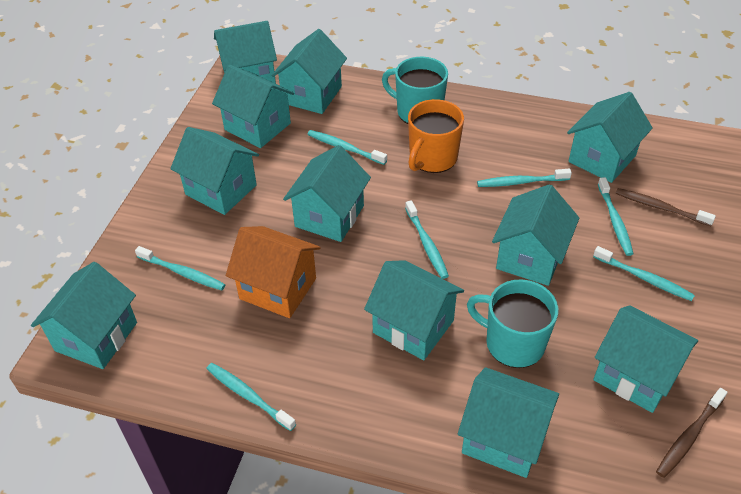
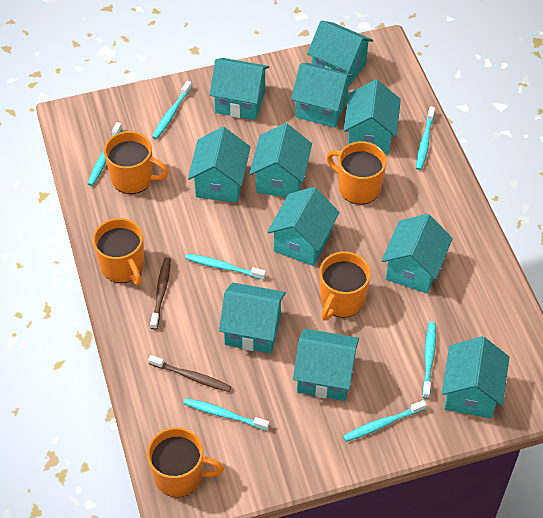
orange house: 1 -> 0
orange mug: 1 -> 5
turquoise mug: 2 -> 0

